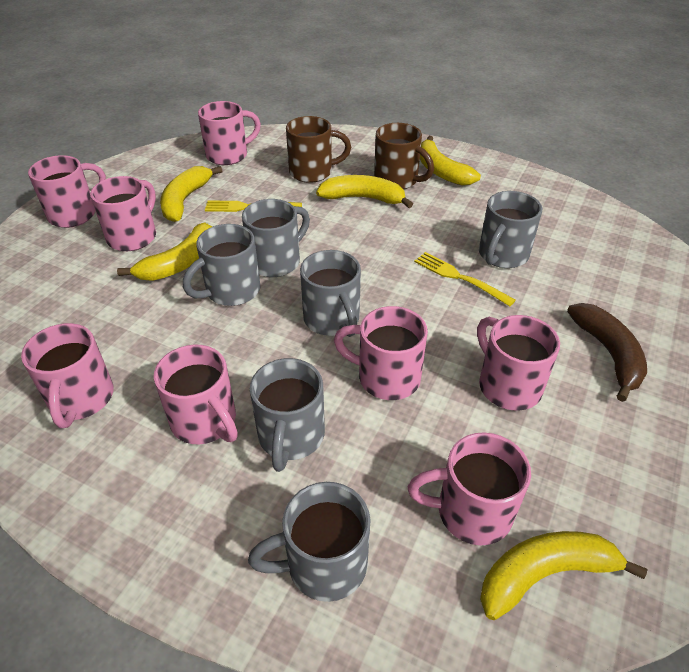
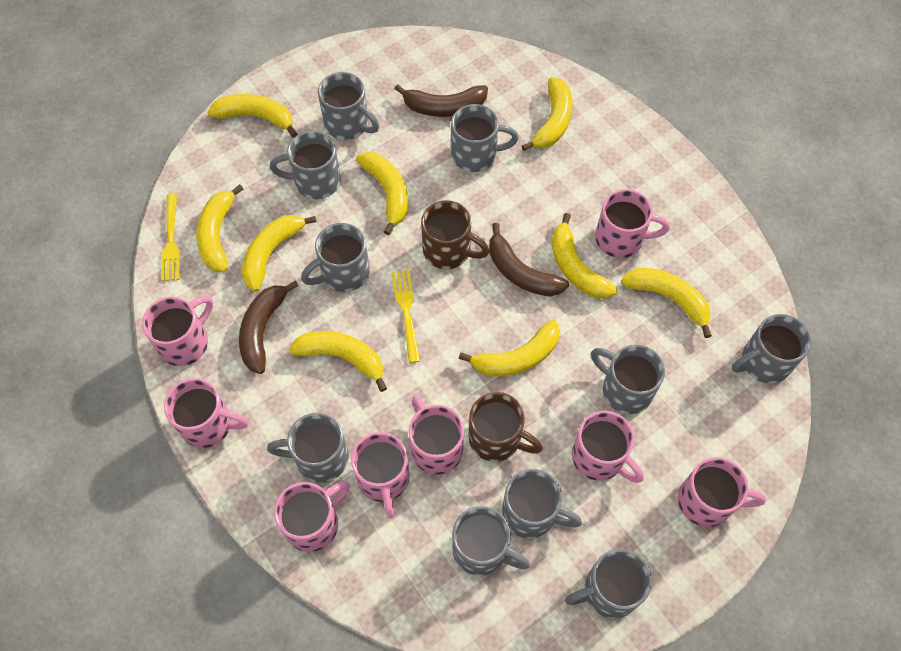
brown banana: 1 -> 3
grey mug: 6 -> 10
yellow banana: 5 -> 9

